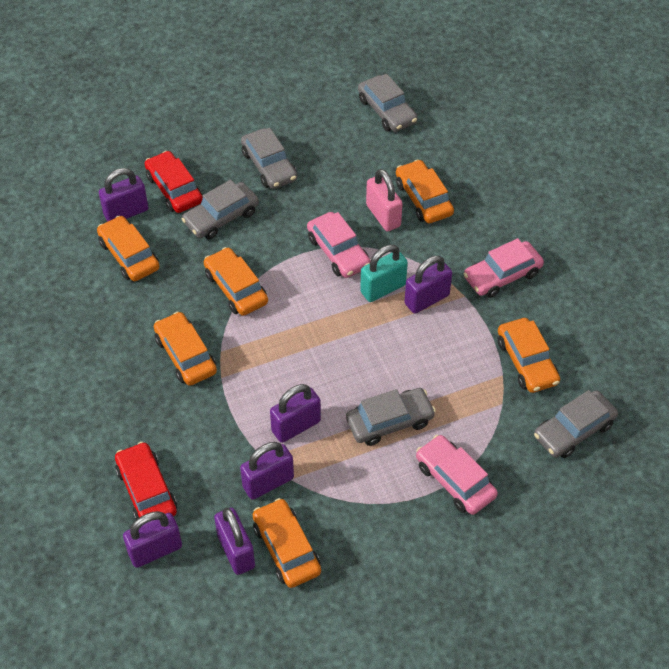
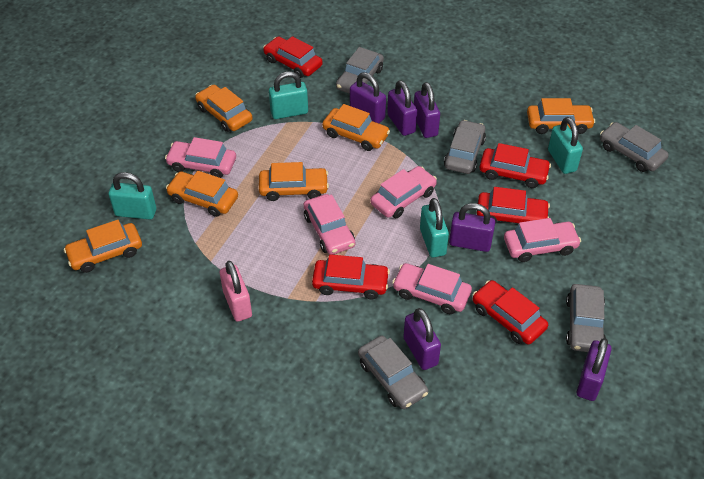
pink car: 3 -> 5
red car: 2 -> 5
turquoise padlock: 1 -> 4

